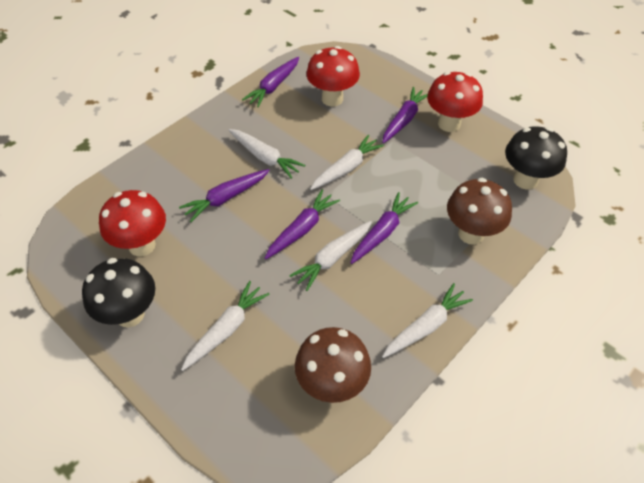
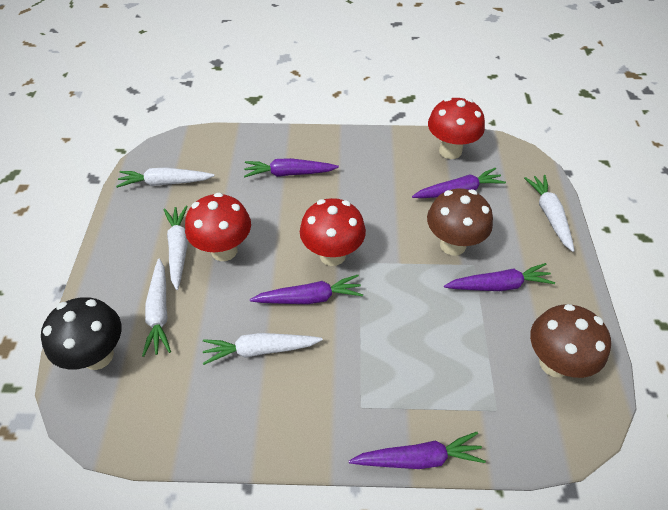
black mushroom: 2 -> 1

